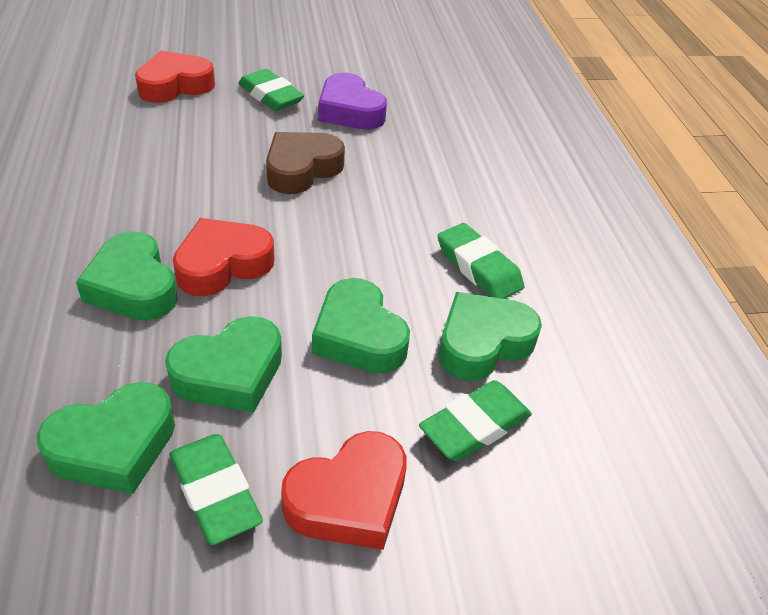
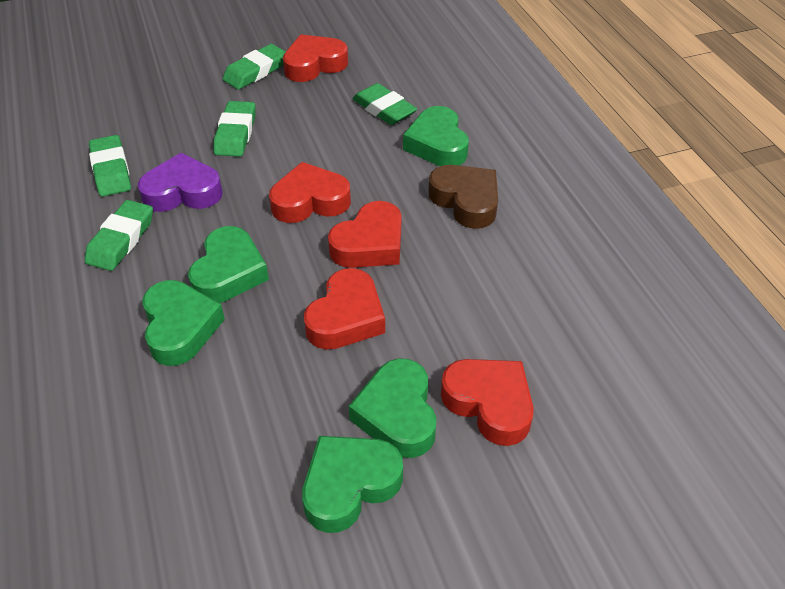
green eraser: 4 -> 5
red heart: 3 -> 5

